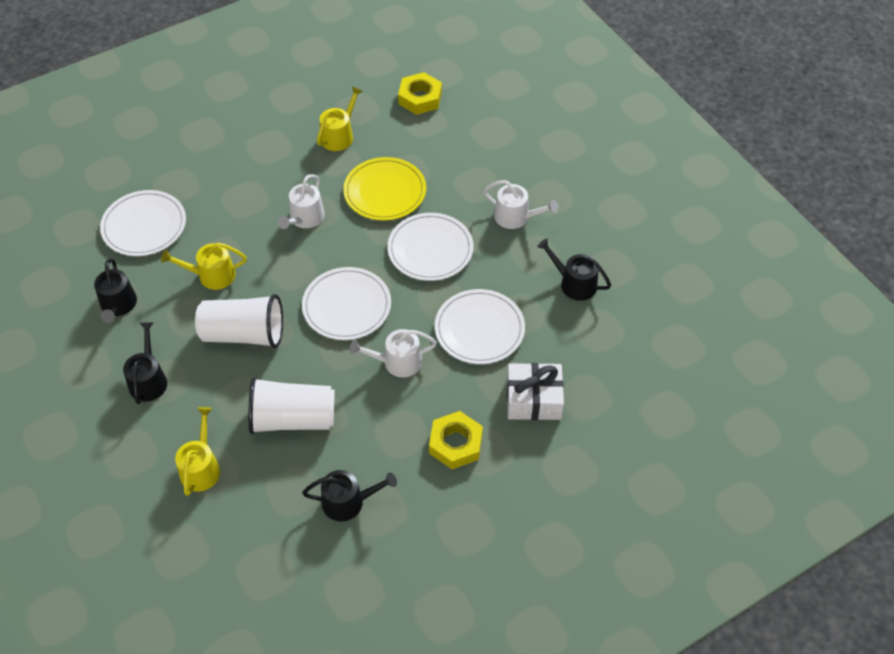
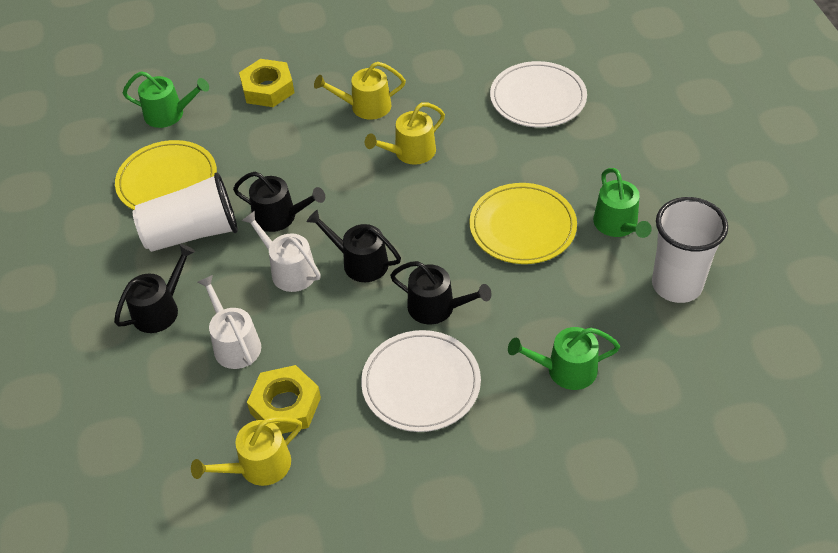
green watering can: 0 -> 3
white gift: 1 -> 0
white plate: 4 -> 2
white watering can: 3 -> 2
yellow plate: 1 -> 2

